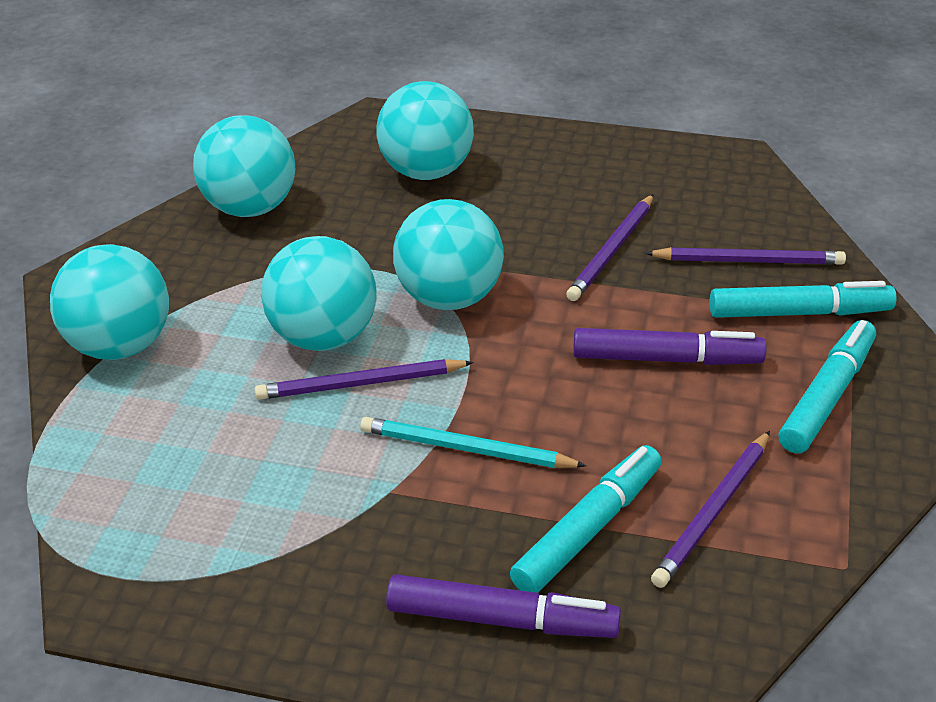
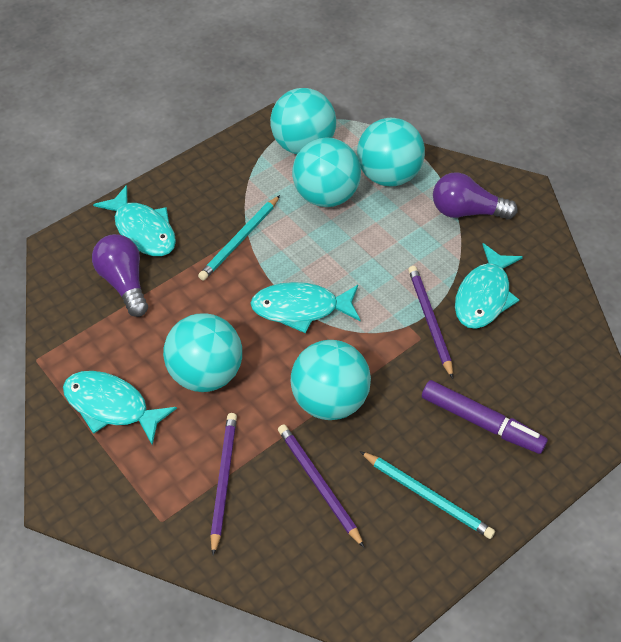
purple light bulb: 0 -> 2
purple marker: 2 -> 1
purple pencil: 4 -> 3
turquoise fish: 0 -> 4
turquoise marker: 3 -> 0
turquoise pencil: 1 -> 2

